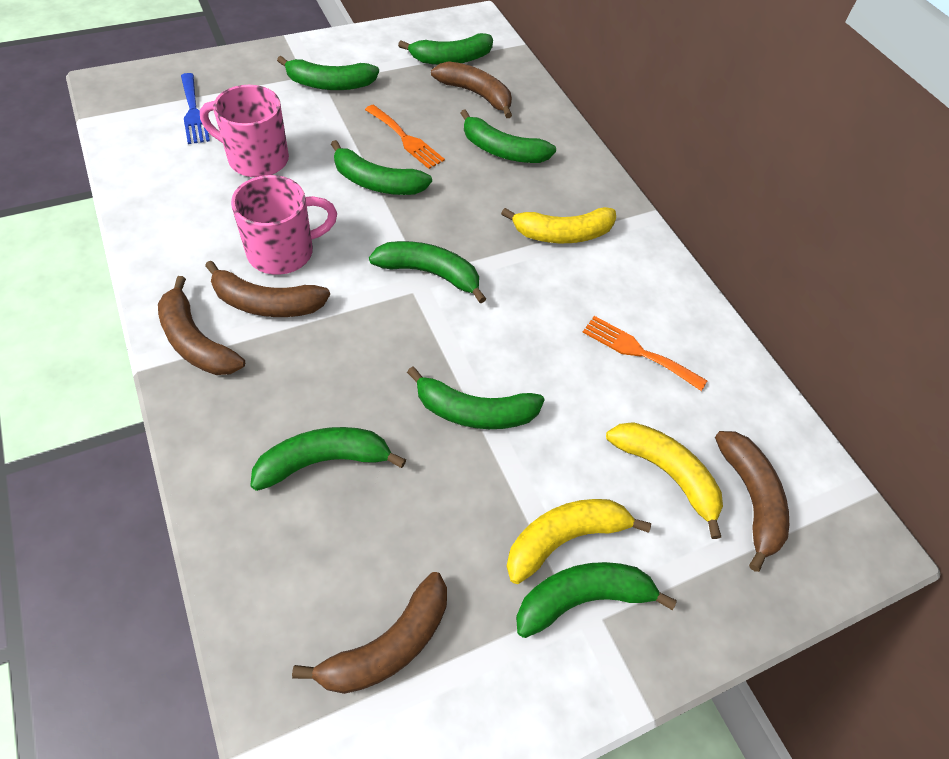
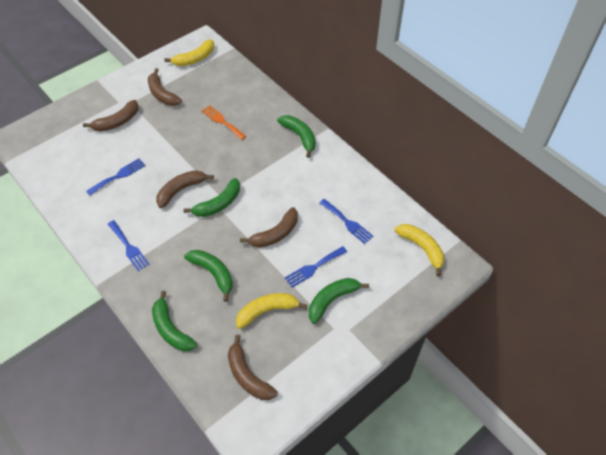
blue fork: 1 -> 4
green banana: 8 -> 5
orange fork: 2 -> 1
pink mug: 2 -> 0

